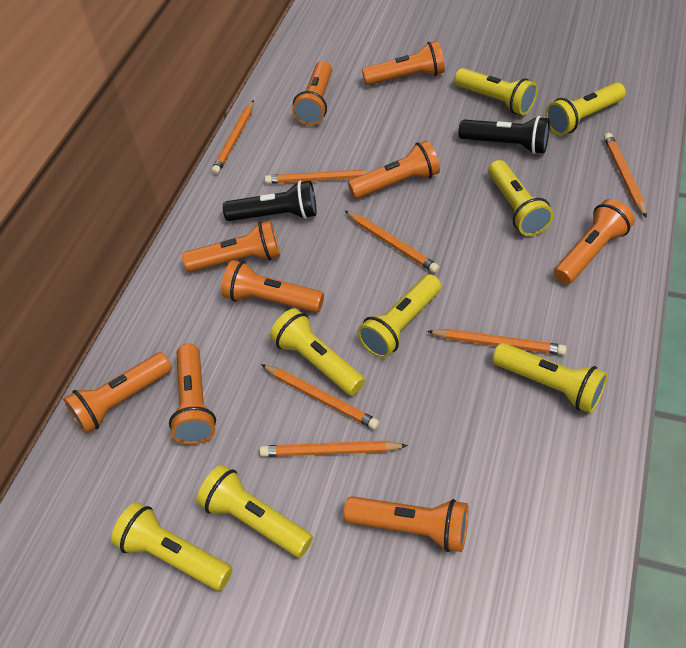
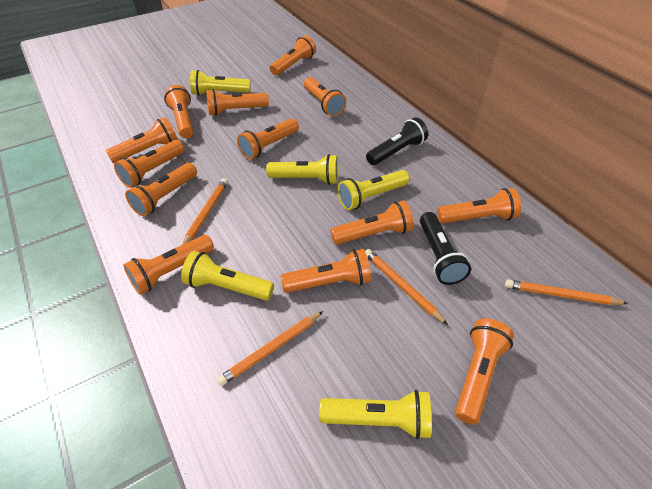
orange flashlight: 9 -> 13
orange pencil: 7 -> 4
yellow flashlight: 8 -> 5

